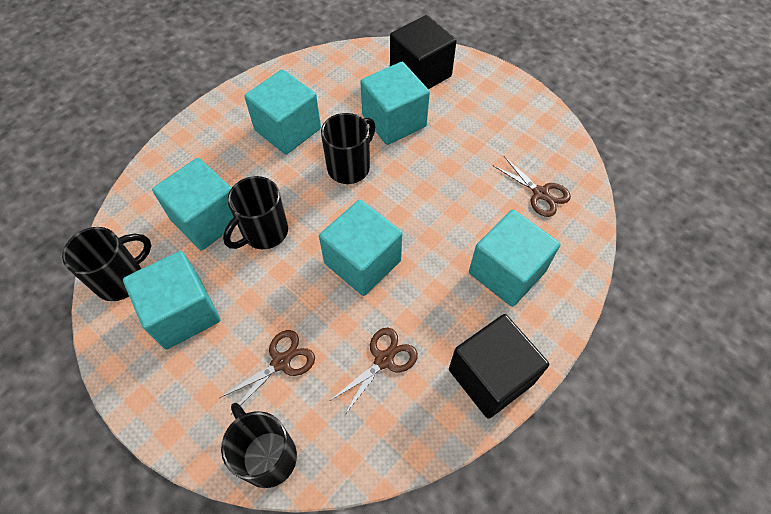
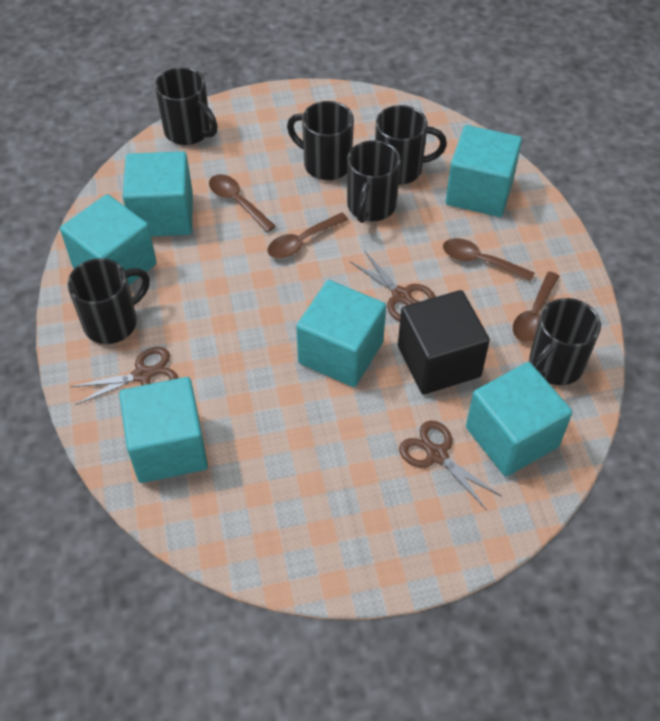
black cube: 2 -> 1
black mug: 4 -> 6
brown spoon: 0 -> 4

